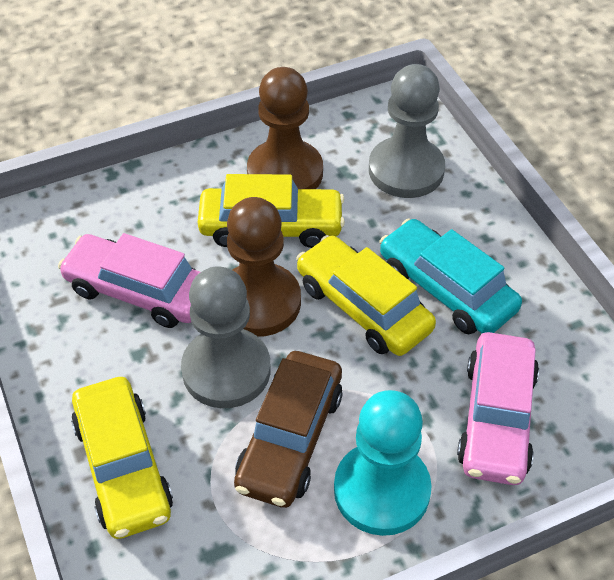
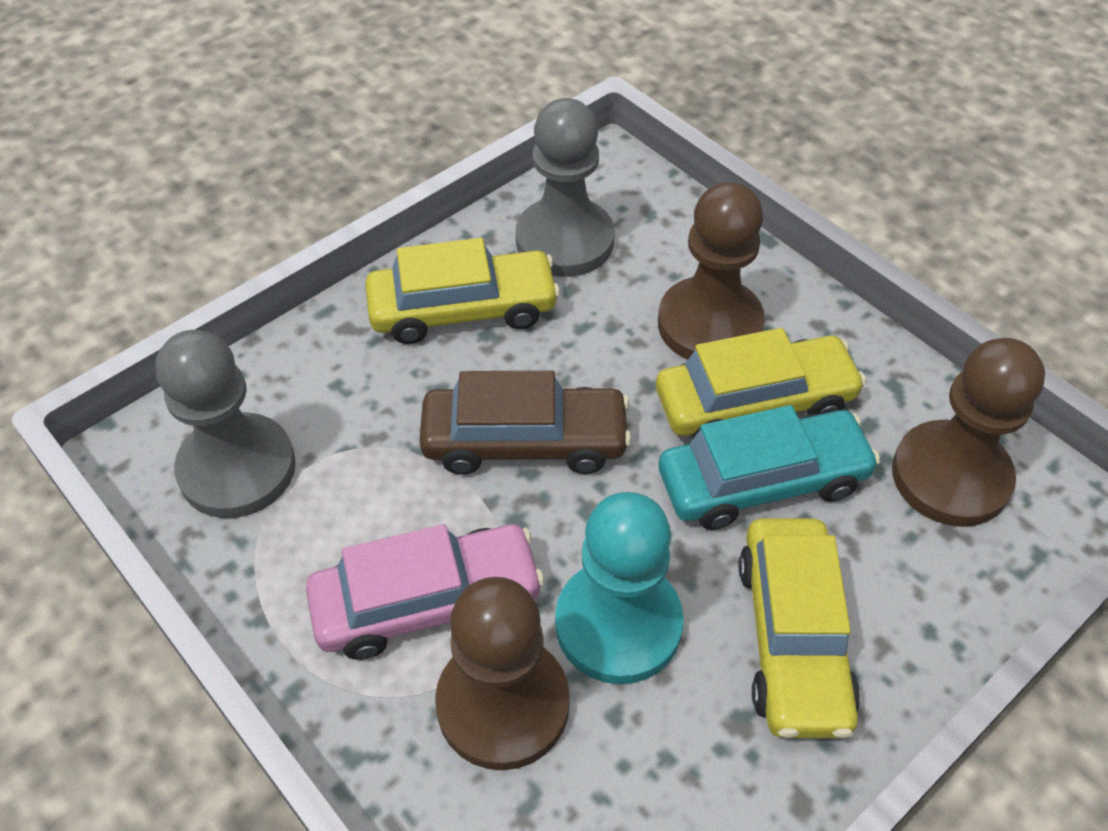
brown pawn: 2 -> 3
pink car: 2 -> 1

